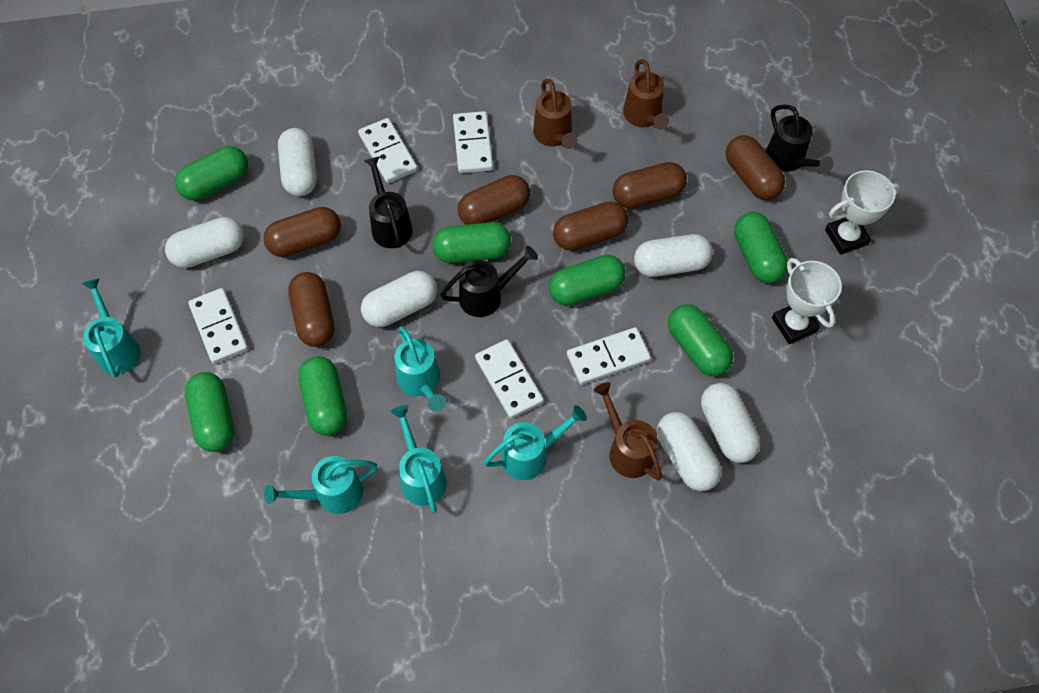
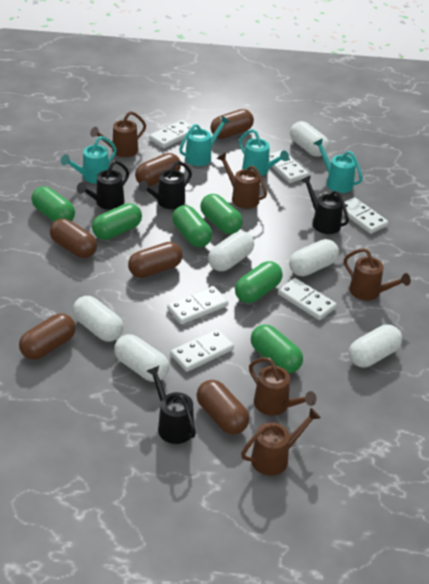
black watering can: 3 -> 4
brown watering can: 3 -> 5
green capsule: 7 -> 6
turquoise watering can: 5 -> 4
white domino: 5 -> 6
white trophy: 2 -> 0

